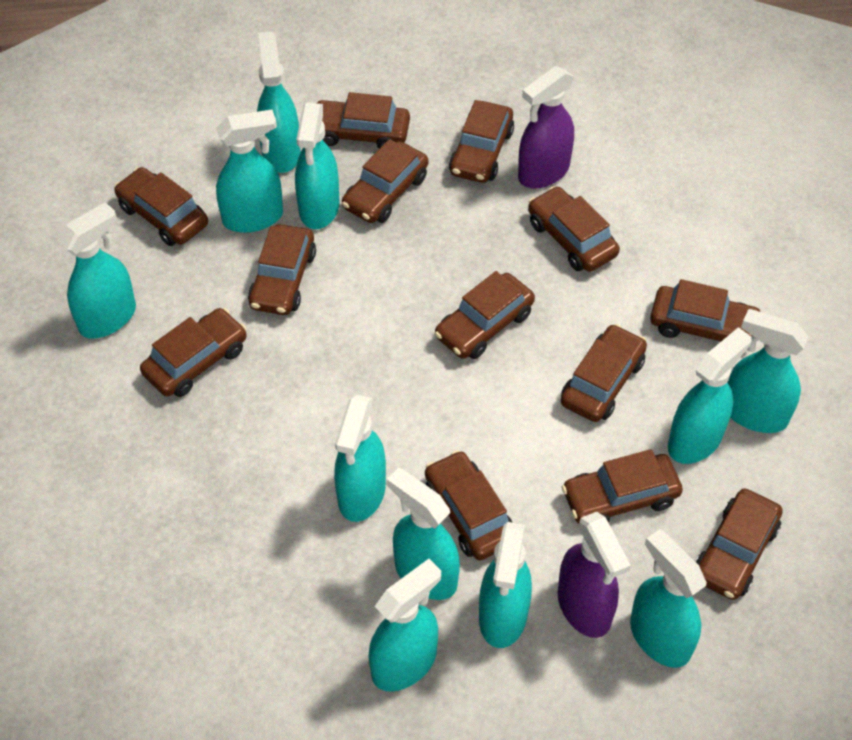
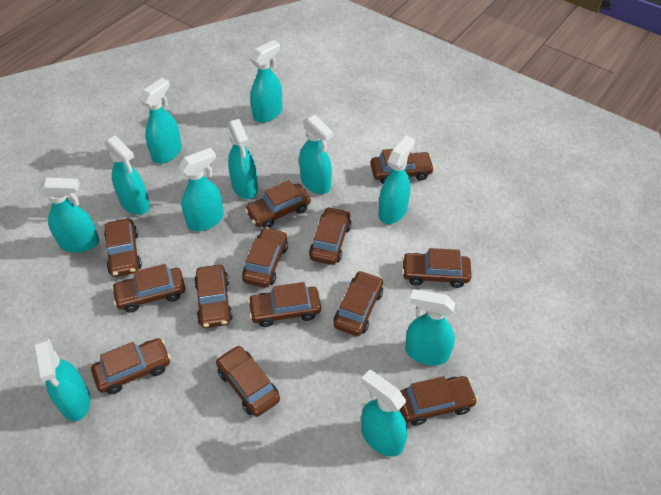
purple spray bottle: 2 -> 0

